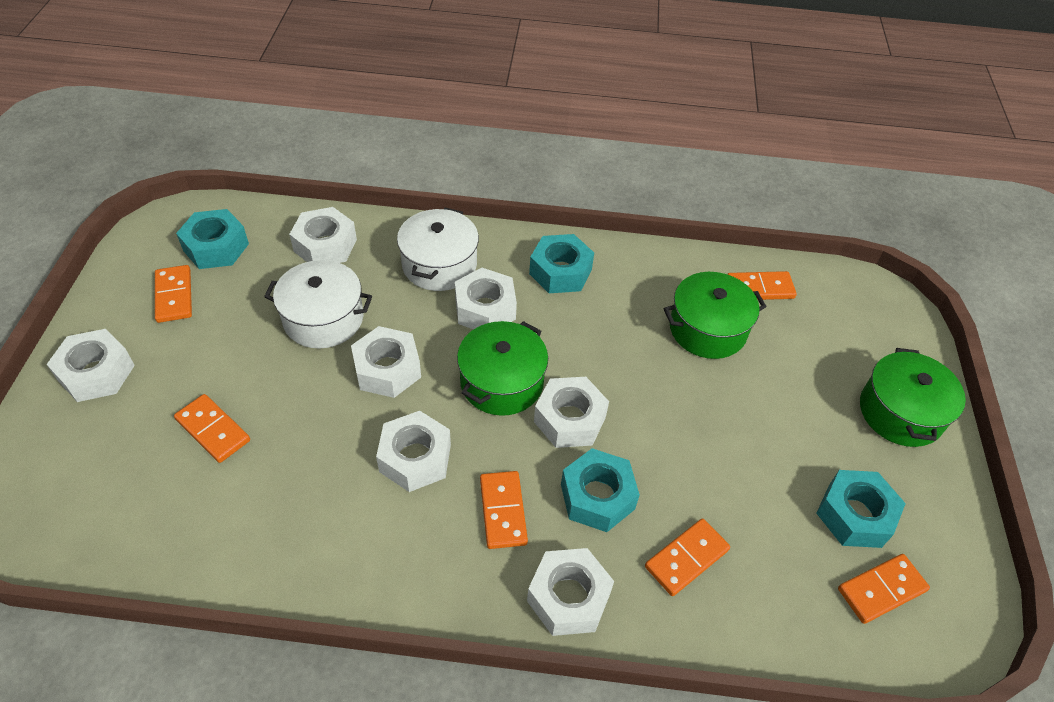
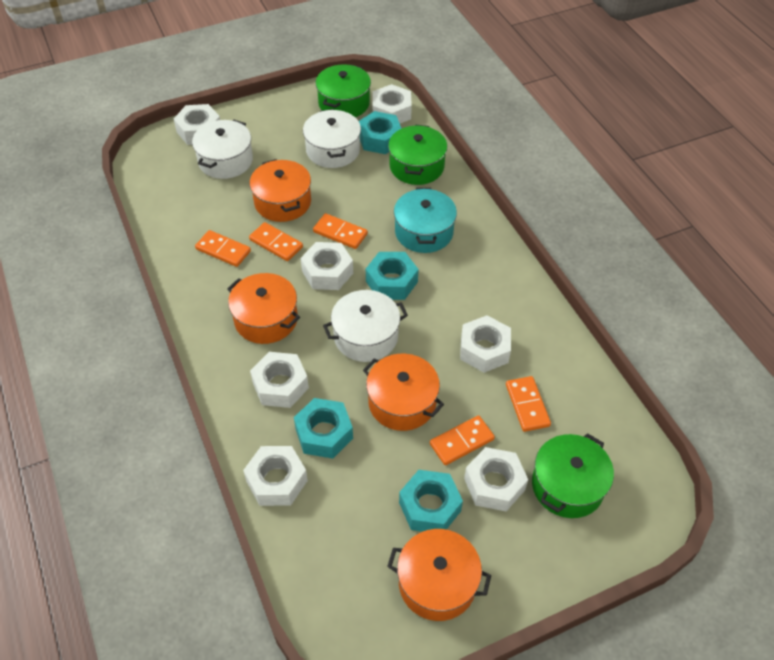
orange domino: 6 -> 5
orange pot: 0 -> 4
turquoise pot: 0 -> 1
white pot: 2 -> 3

